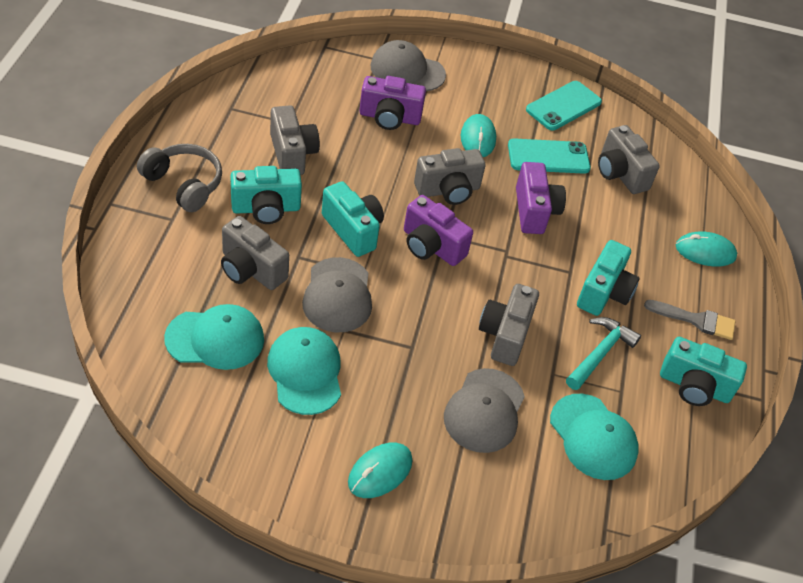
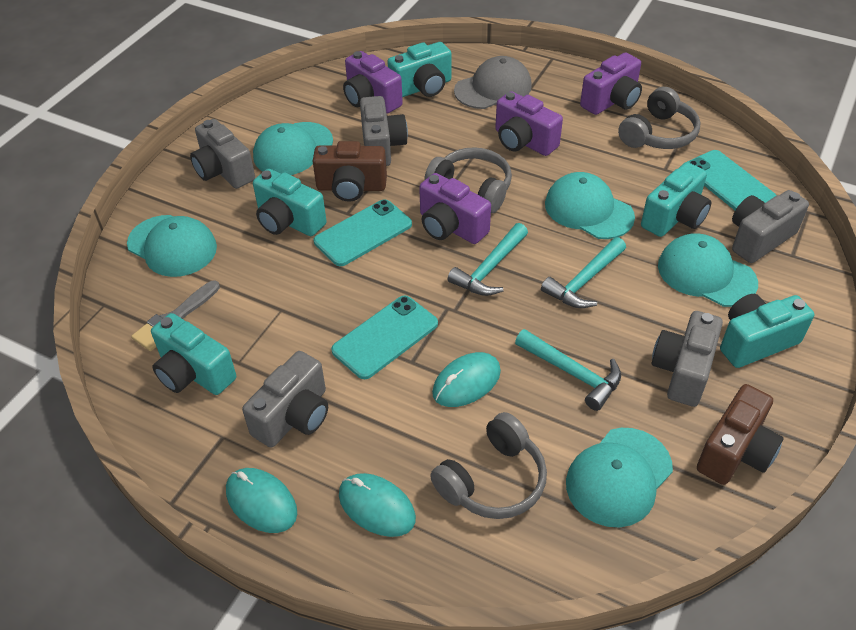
brown camera: 0 -> 2
grey cap: 3 -> 1
grey headphones: 1 -> 3
purple camera: 3 -> 4
turquoise camera: 4 -> 5
turquoise cap: 3 -> 5
turquoise hammer: 1 -> 3
turquoise phone: 2 -> 3

